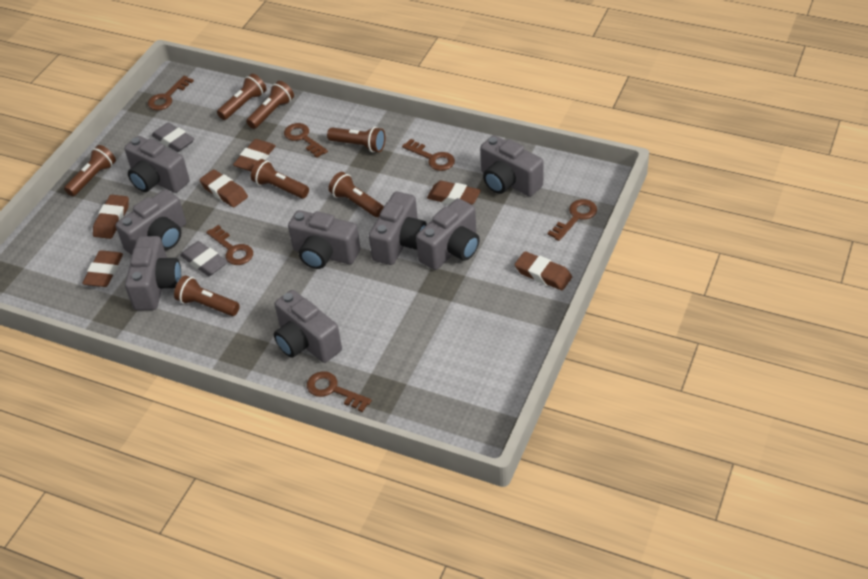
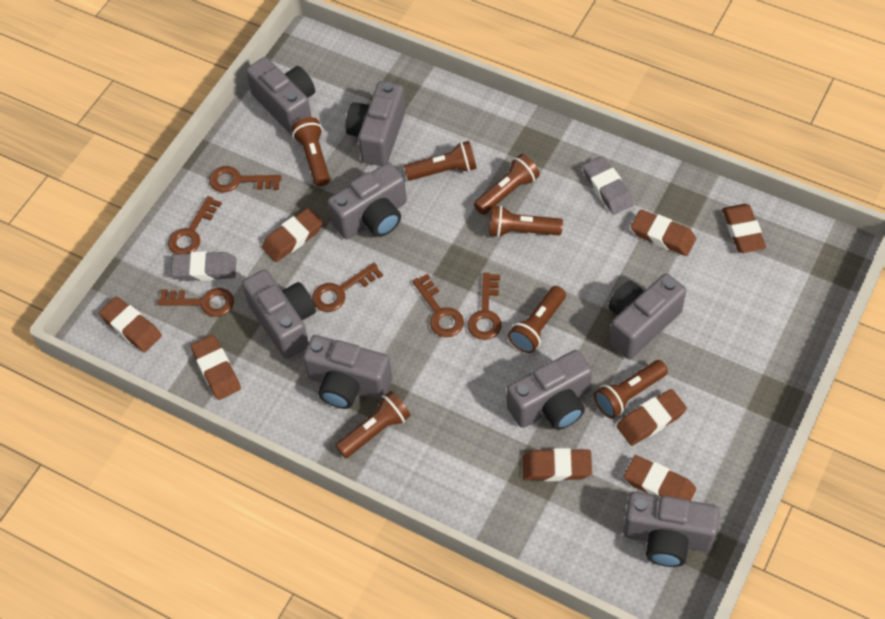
brown eraser: 6 -> 8

